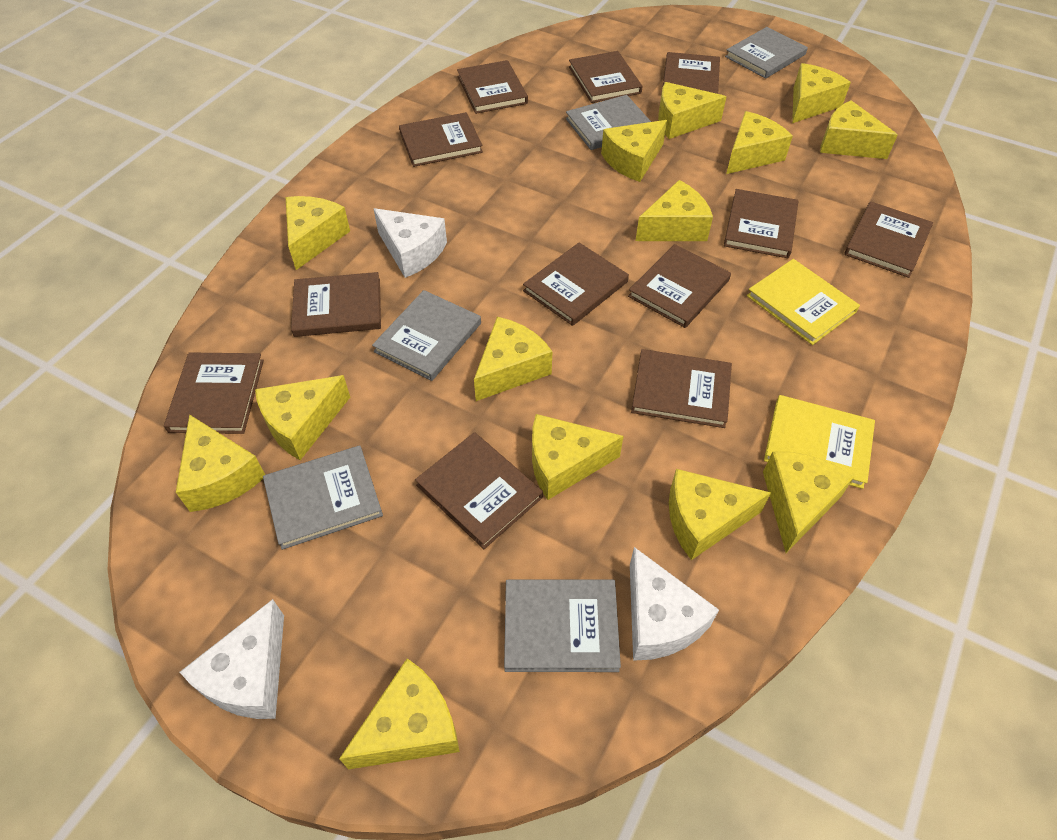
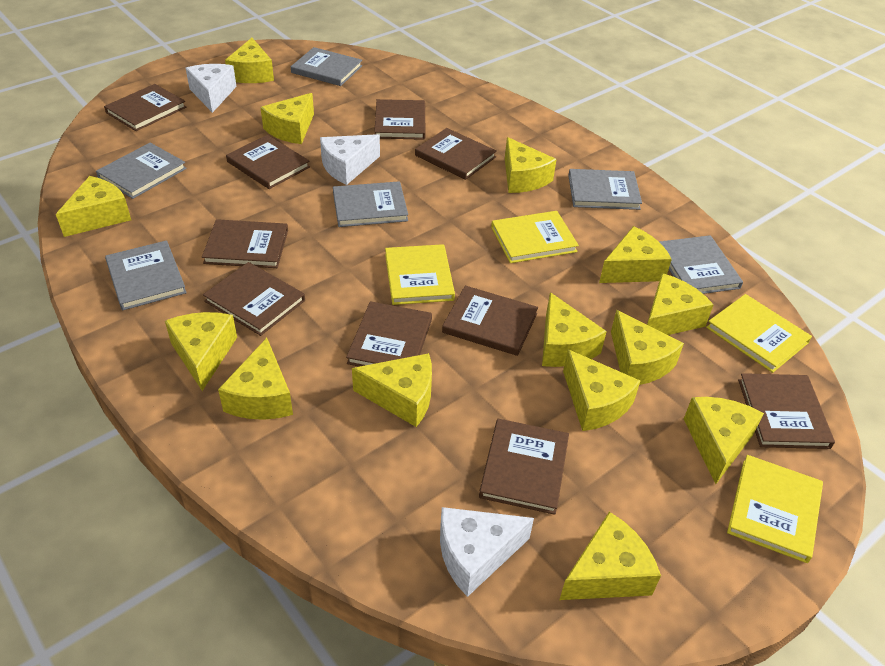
brown book: 12 -> 10
grey book: 5 -> 6
yellow book: 2 -> 4

